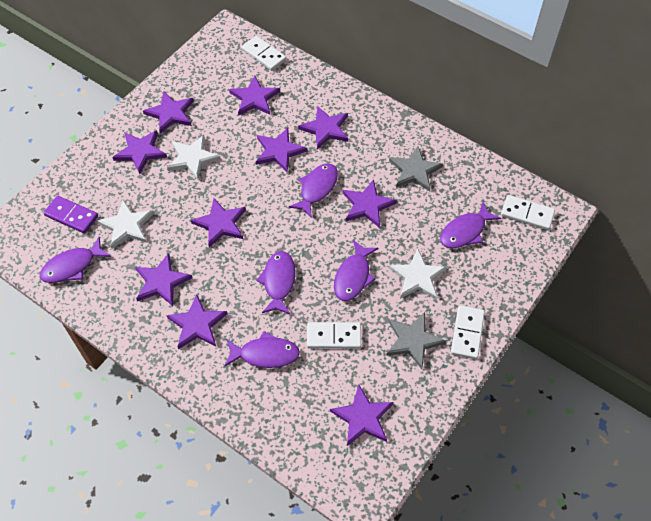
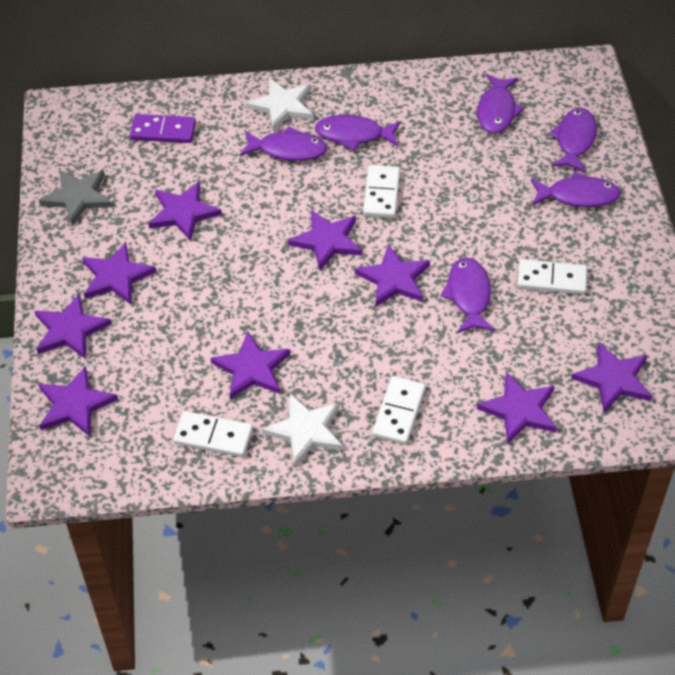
grey star: 2 -> 1
purple star: 10 -> 9
white star: 3 -> 2

